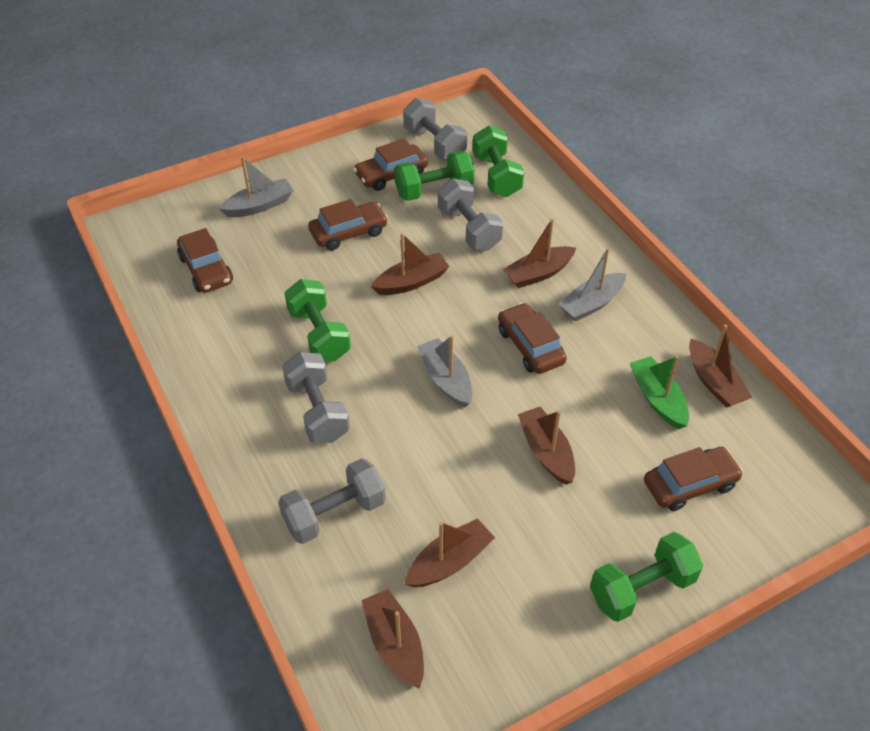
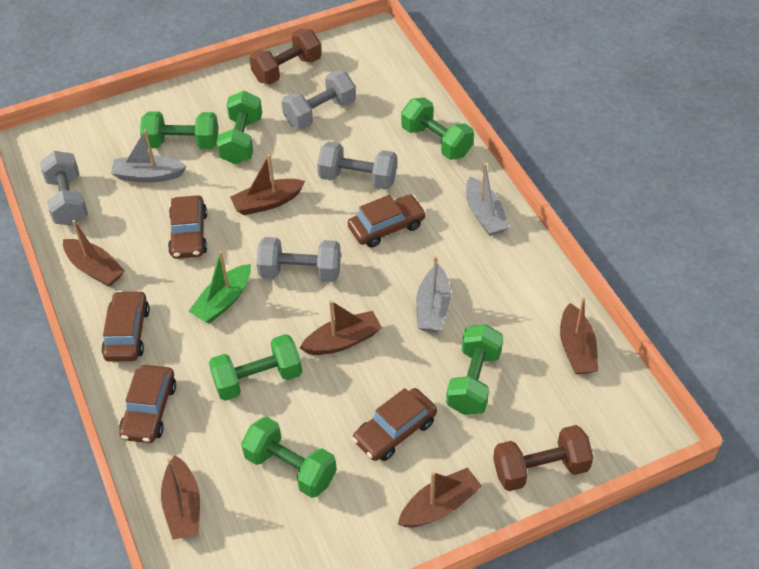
brown dumbbell: 0 -> 2
green dumbbell: 4 -> 6

